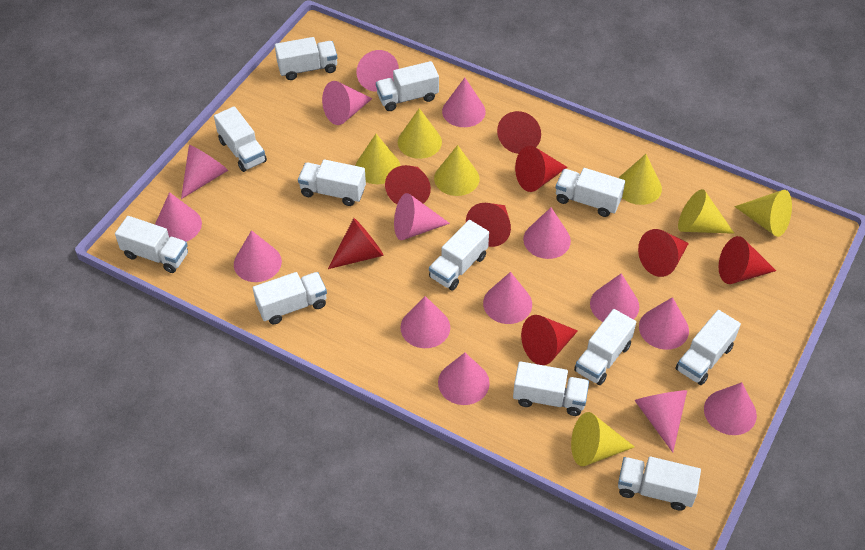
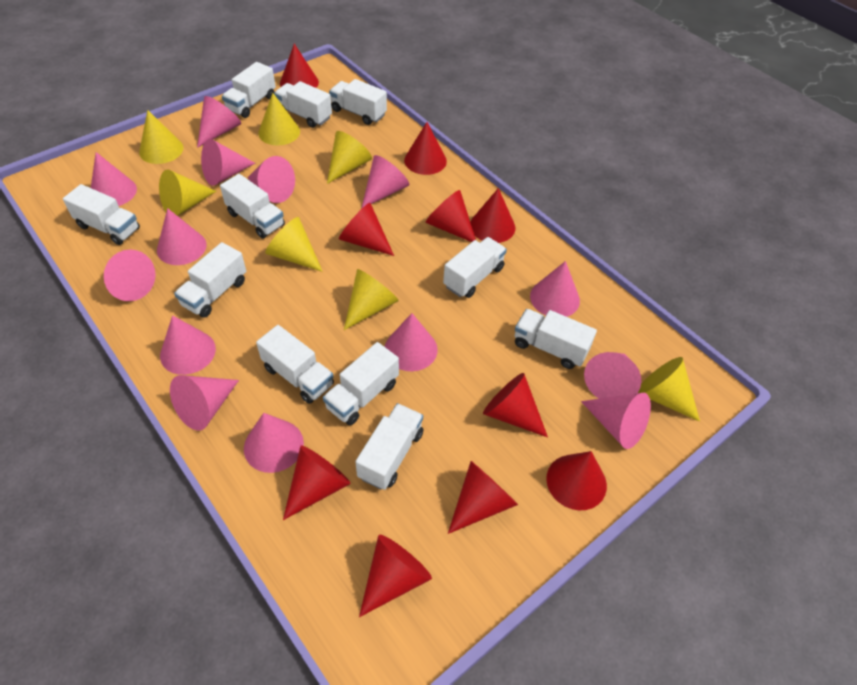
pink cone: 15 -> 14
red cone: 8 -> 10
white truck: 12 -> 11

